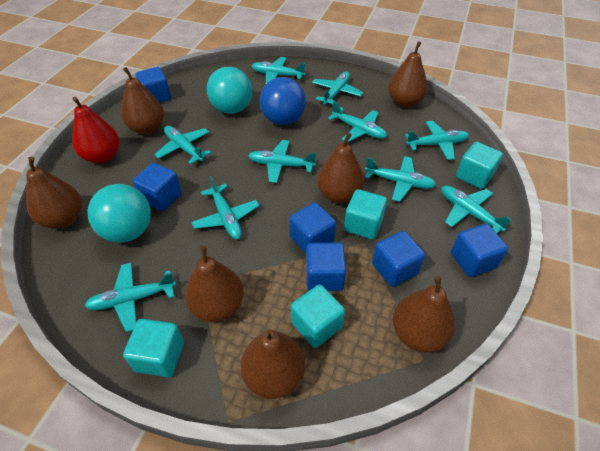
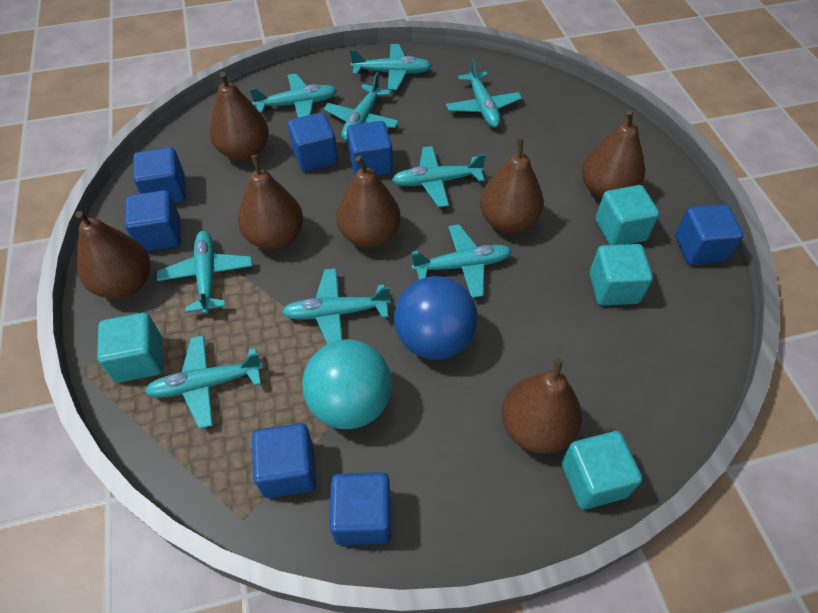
blue cube: 6 -> 7
red pear: 1 -> 0
turquoise ball: 2 -> 1
turquoise plane: 10 -> 9

